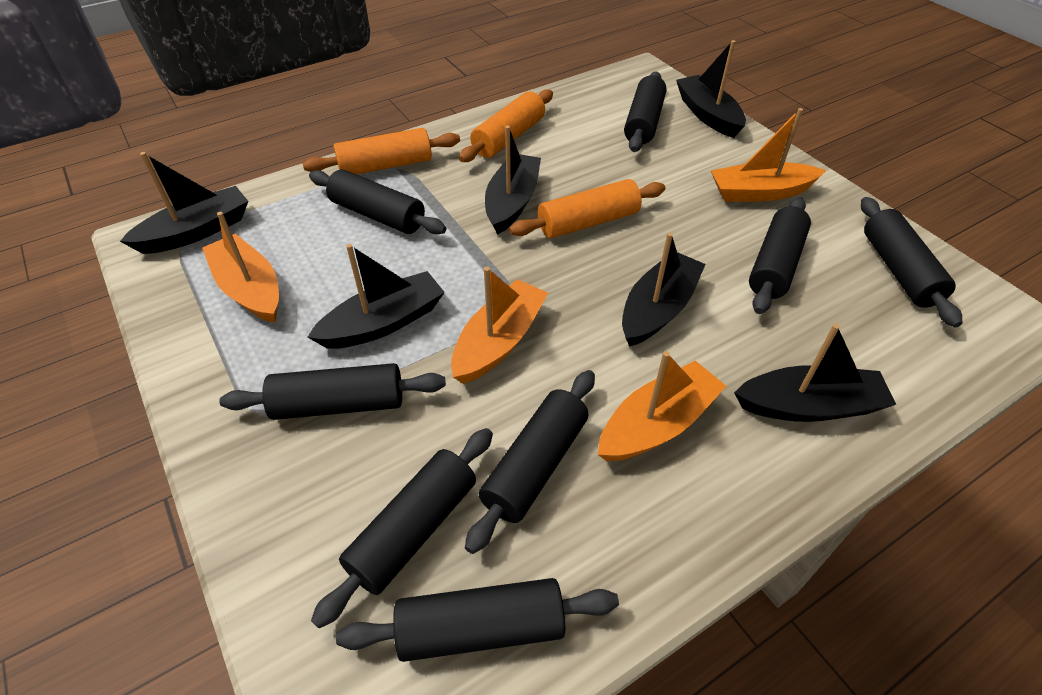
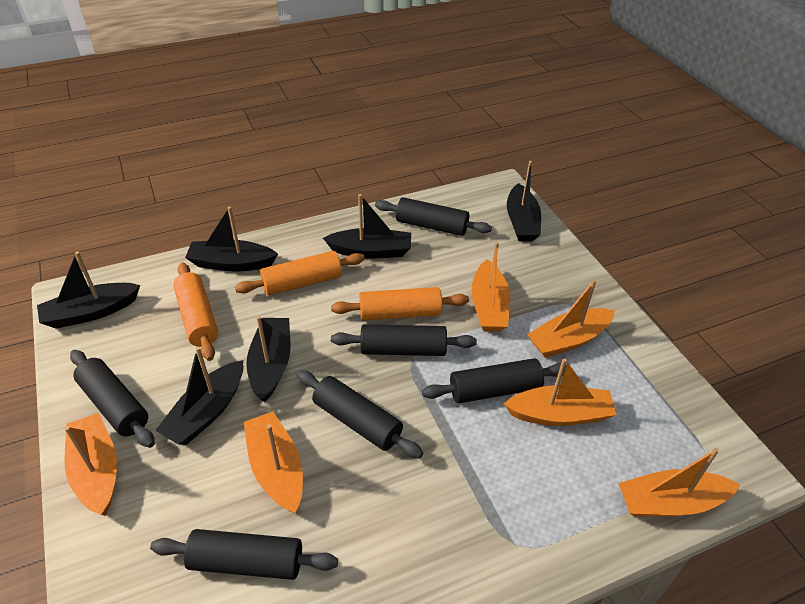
black rolling pin: 8 -> 6
orange boat: 4 -> 6

